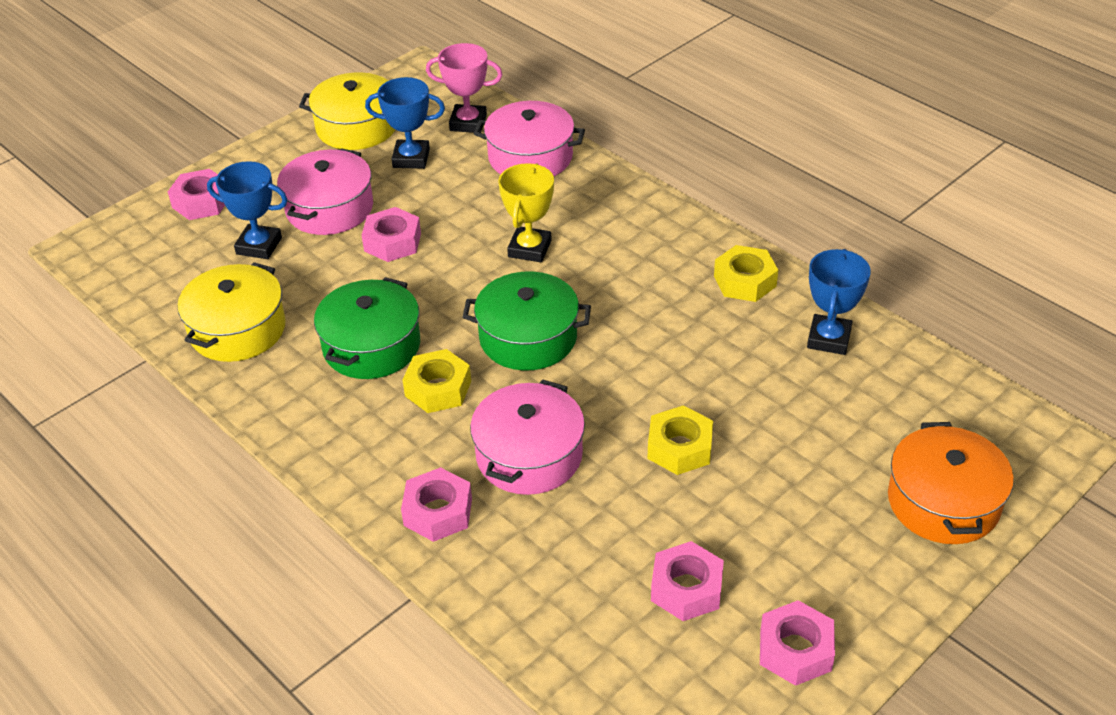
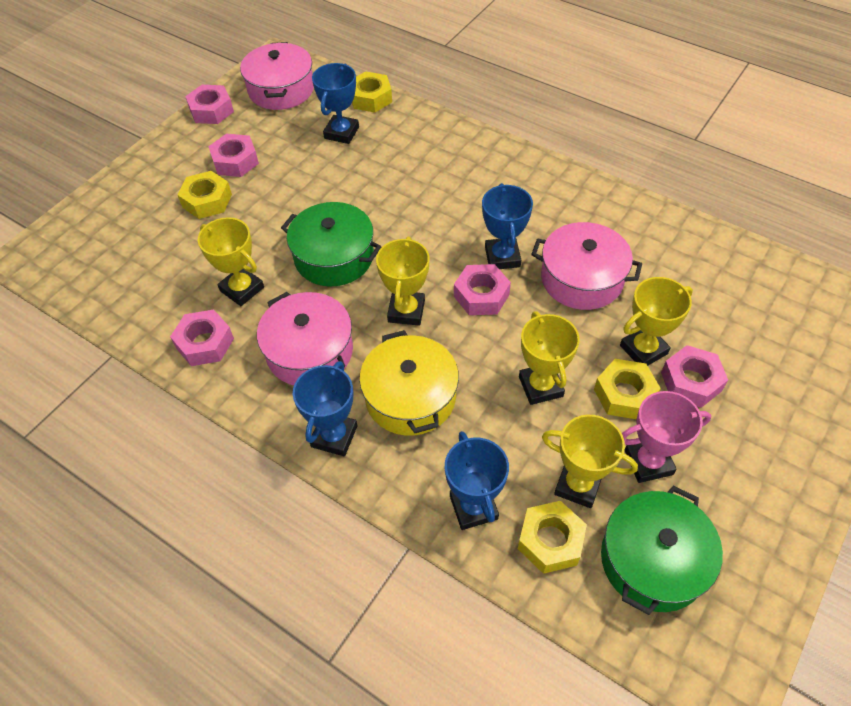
blue trophy: 3 -> 4
orange pot: 1 -> 0
yellow nut: 3 -> 4
yellow pot: 2 -> 1
yellow trophy: 1 -> 5

